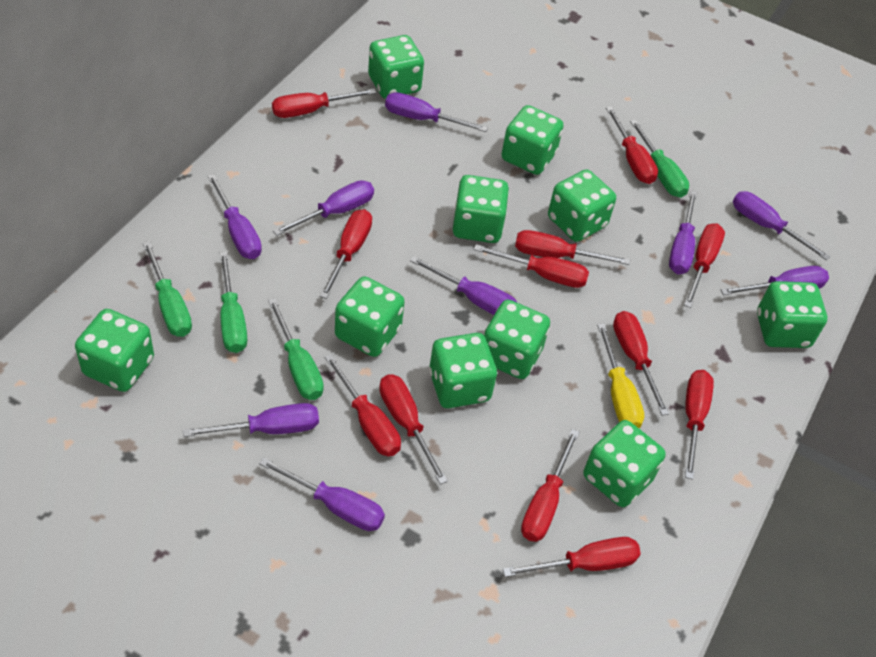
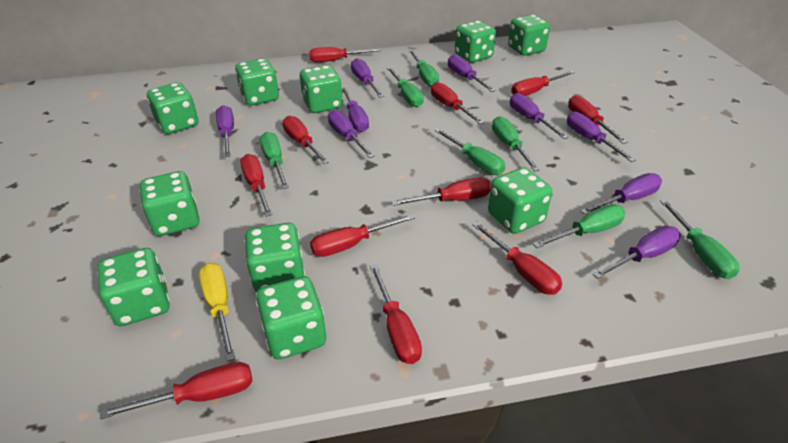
green screwdriver: 4 -> 7
red screwdriver: 12 -> 11

